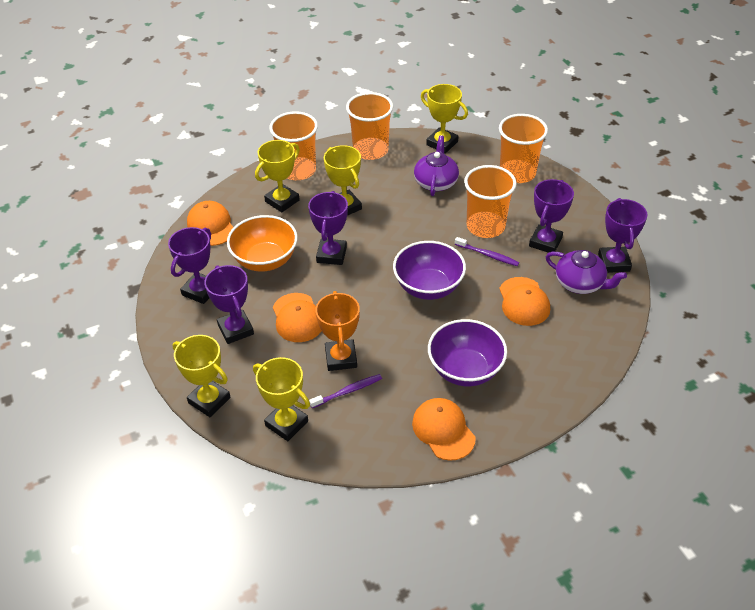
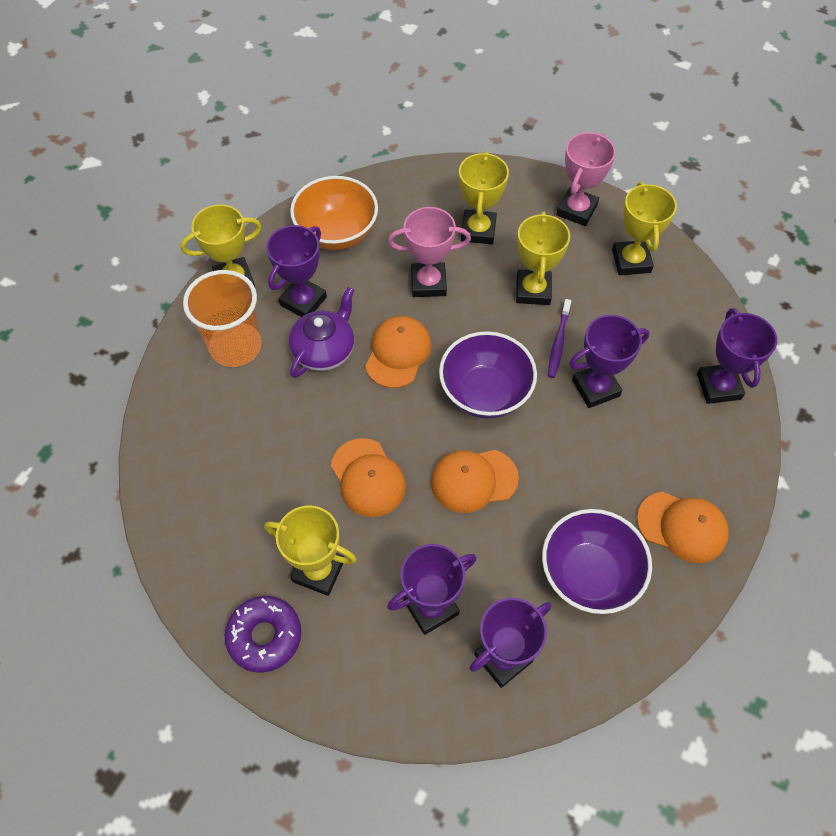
orange cup: 4 -> 1
orange trophy: 1 -> 0
pink trophy: 0 -> 2
purple donut: 0 -> 1
purple teapot: 2 -> 1
purple toothbrush: 2 -> 1

